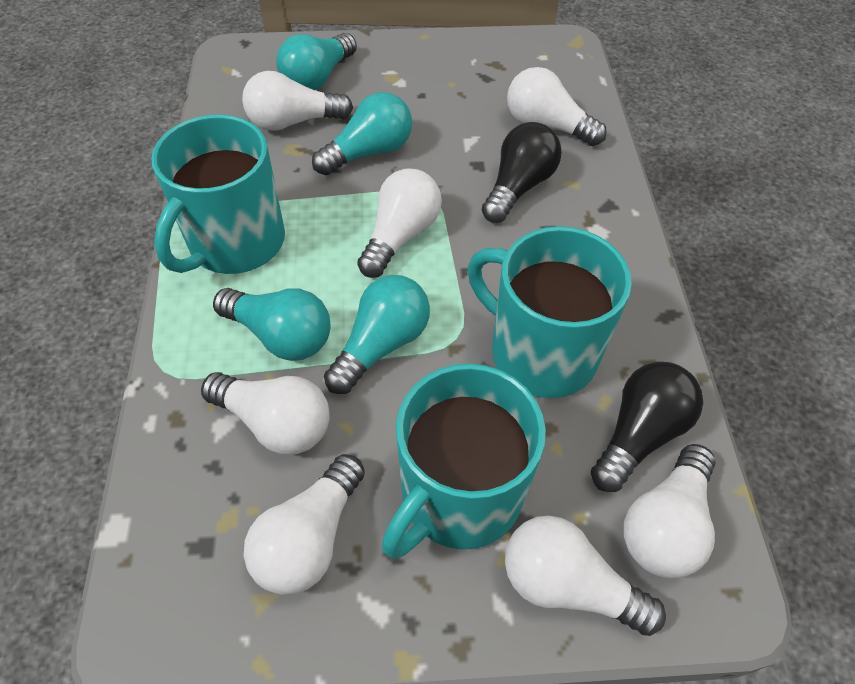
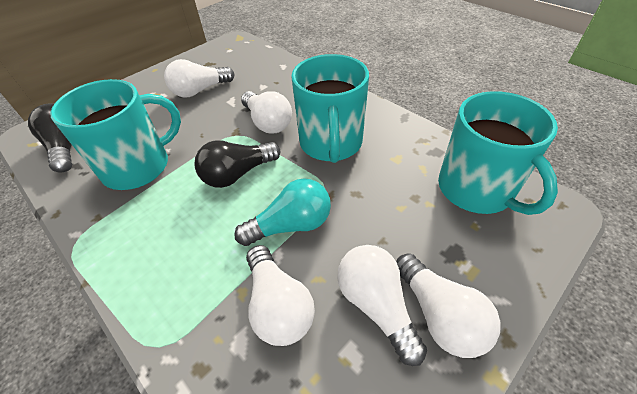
turquoise light bulb: 4 -> 1
white light bulb: 7 -> 5

